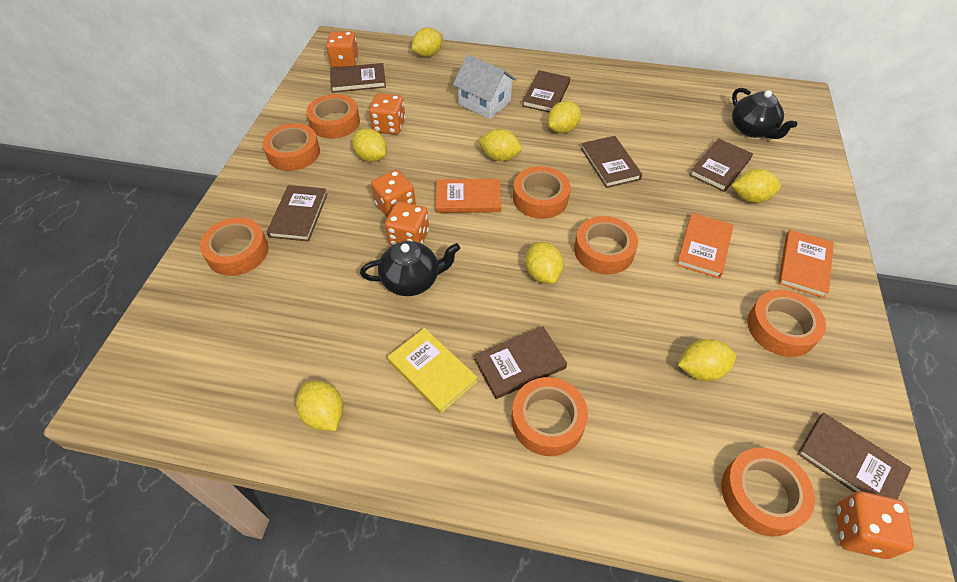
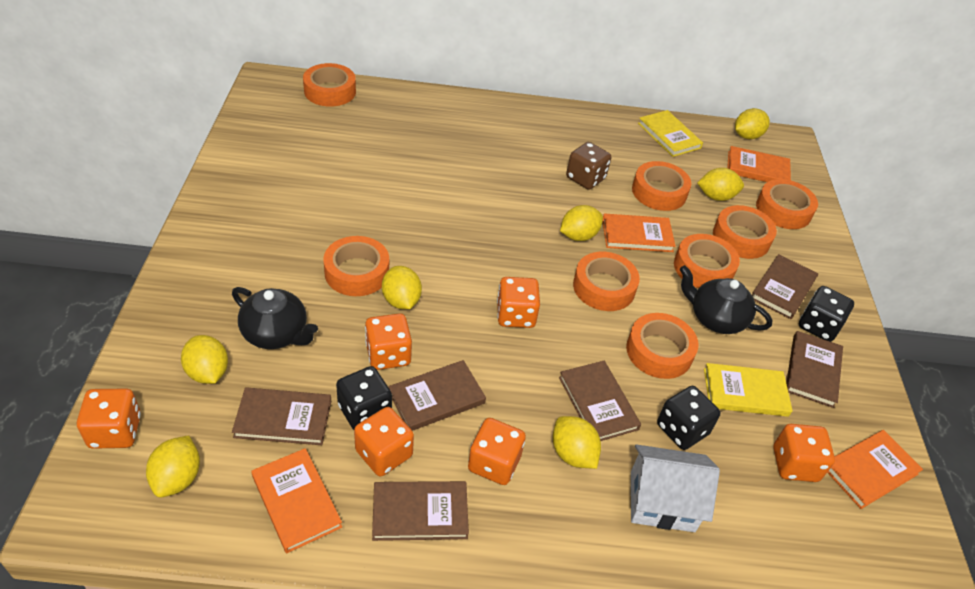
black dice: 0 -> 3
brown book: 7 -> 6
brown dice: 0 -> 1
orange book: 3 -> 4
orange dice: 5 -> 6
yellow book: 1 -> 2
yellow lemon: 8 -> 7

